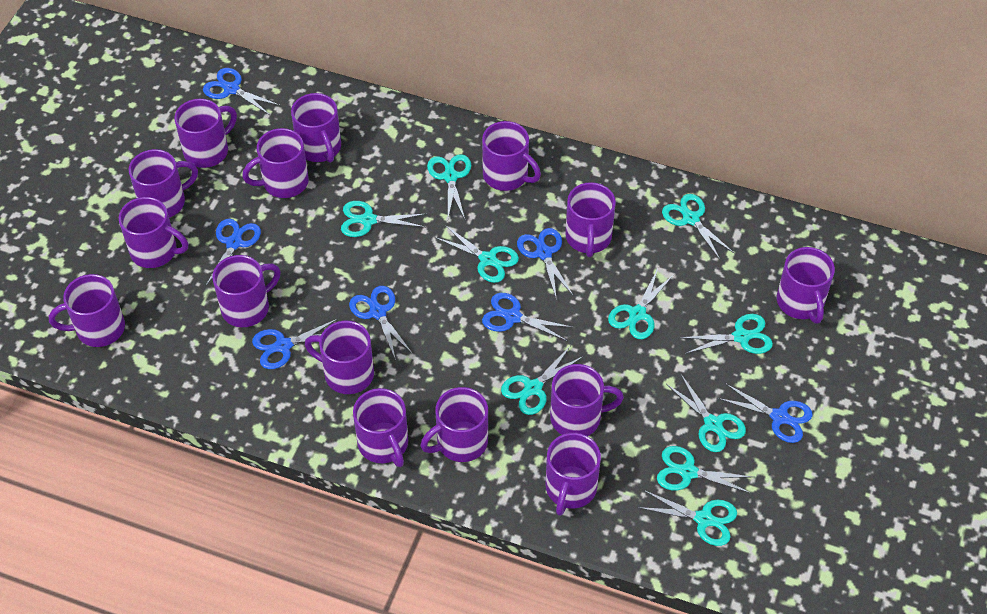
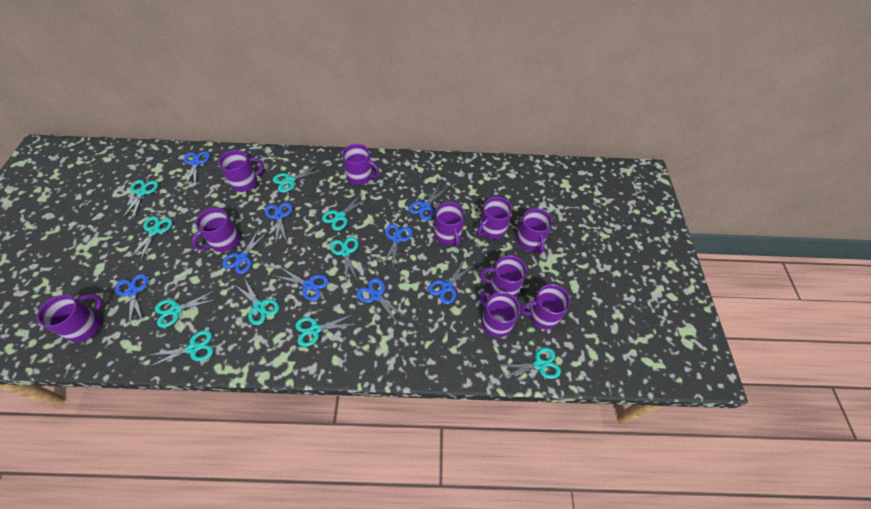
blue scissors: 7 -> 9
purple mug: 15 -> 10

